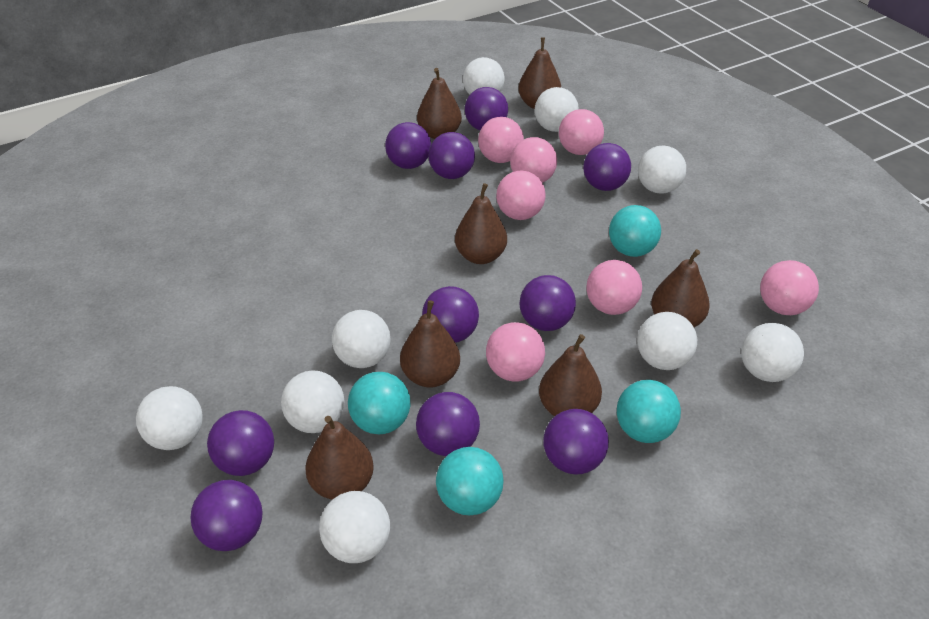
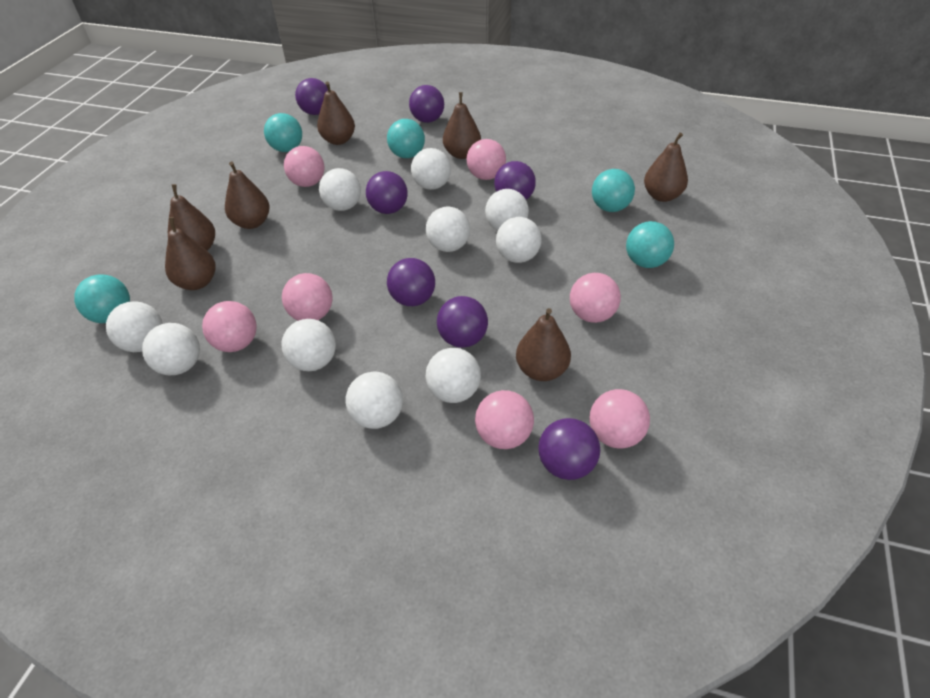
purple ball: 10 -> 7
turquoise ball: 4 -> 5
white ball: 9 -> 10

